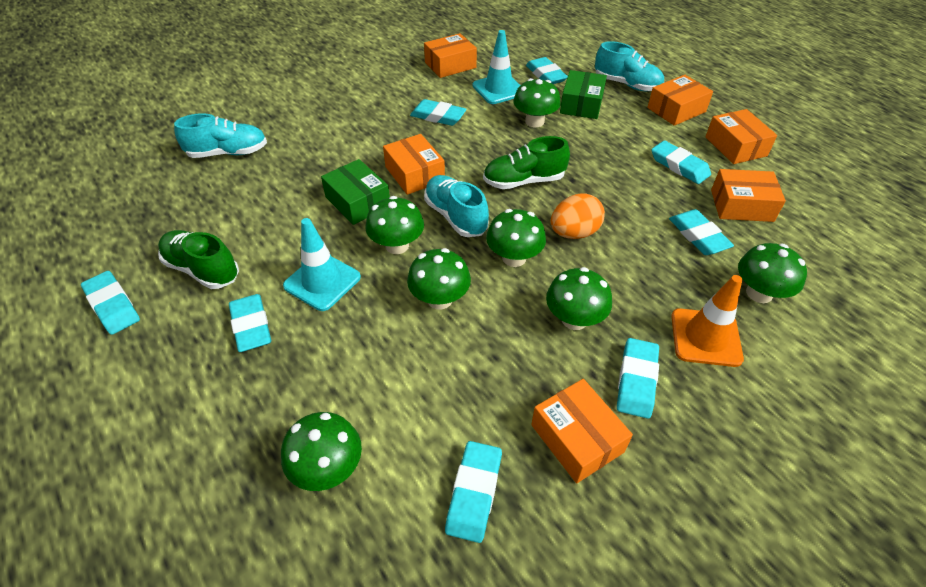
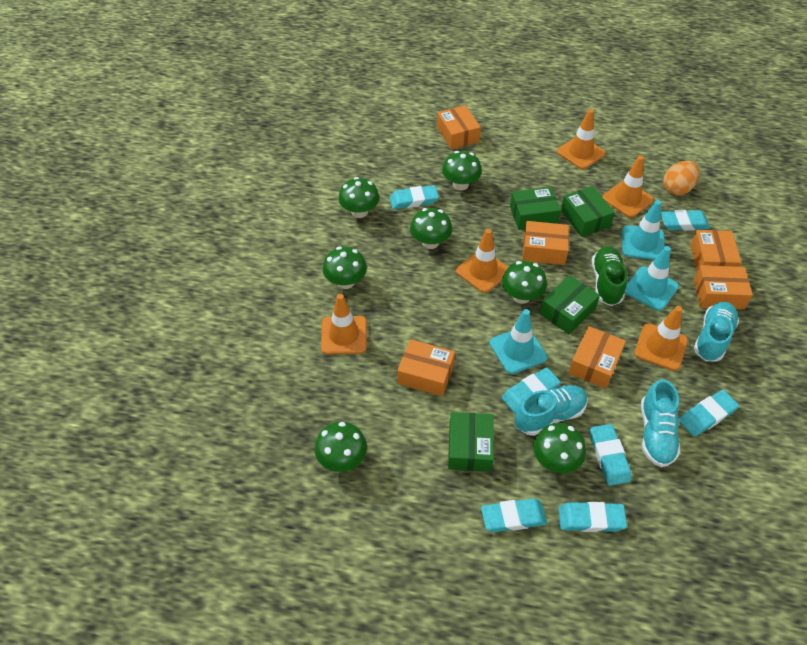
green box: 2 -> 4
green shoe: 2 -> 1
orange traffic cone: 1 -> 5
turquoise eraser: 8 -> 7
turquoise traffic cone: 2 -> 3

